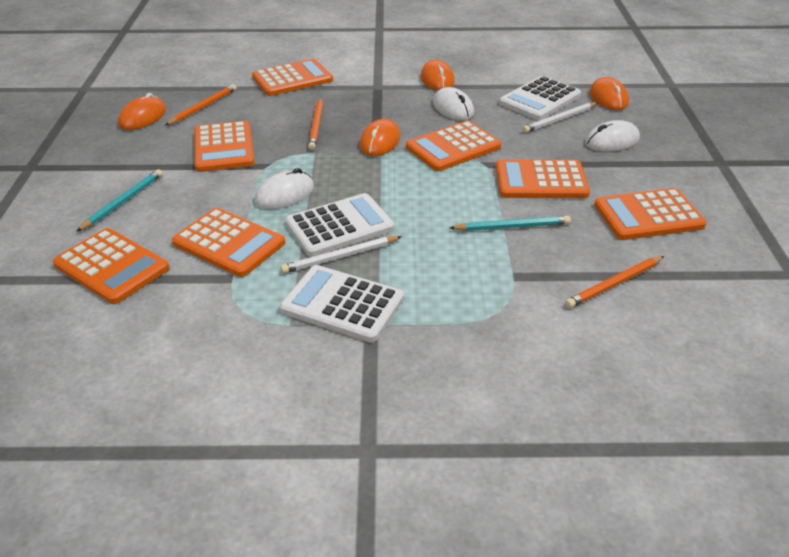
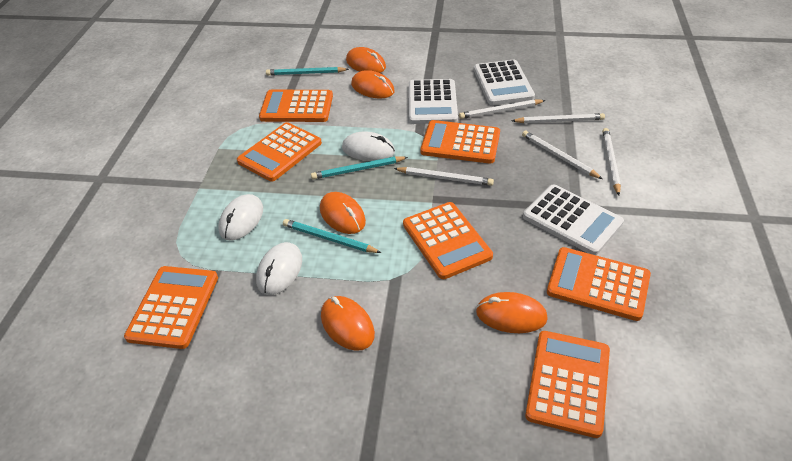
orange mouse: 4 -> 5
orange pencil: 3 -> 0
turquoise pencil: 2 -> 3
white pencil: 2 -> 5

